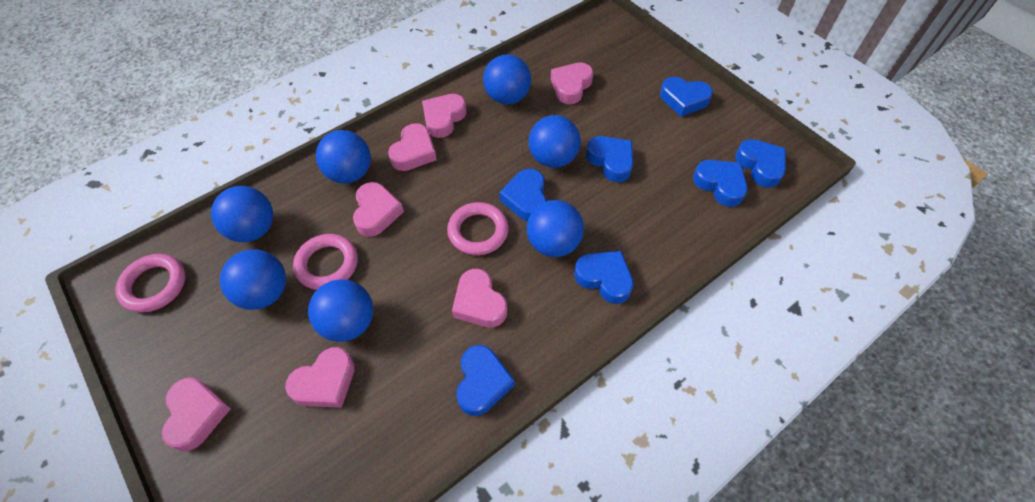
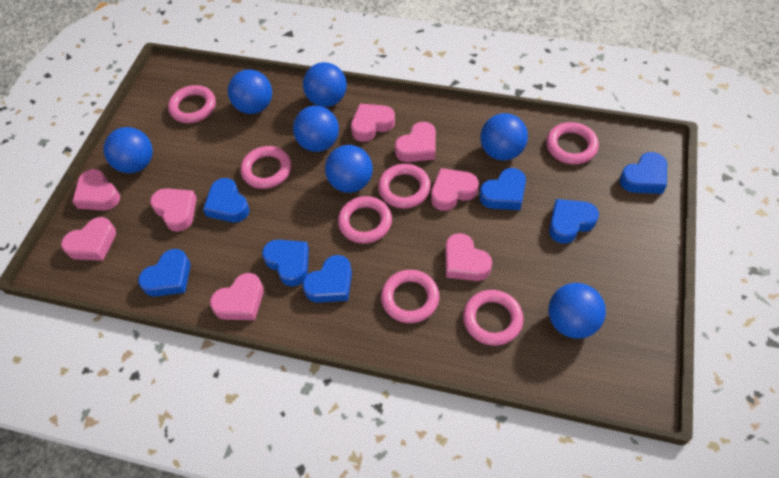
pink heart: 7 -> 8
pink ring: 3 -> 7

